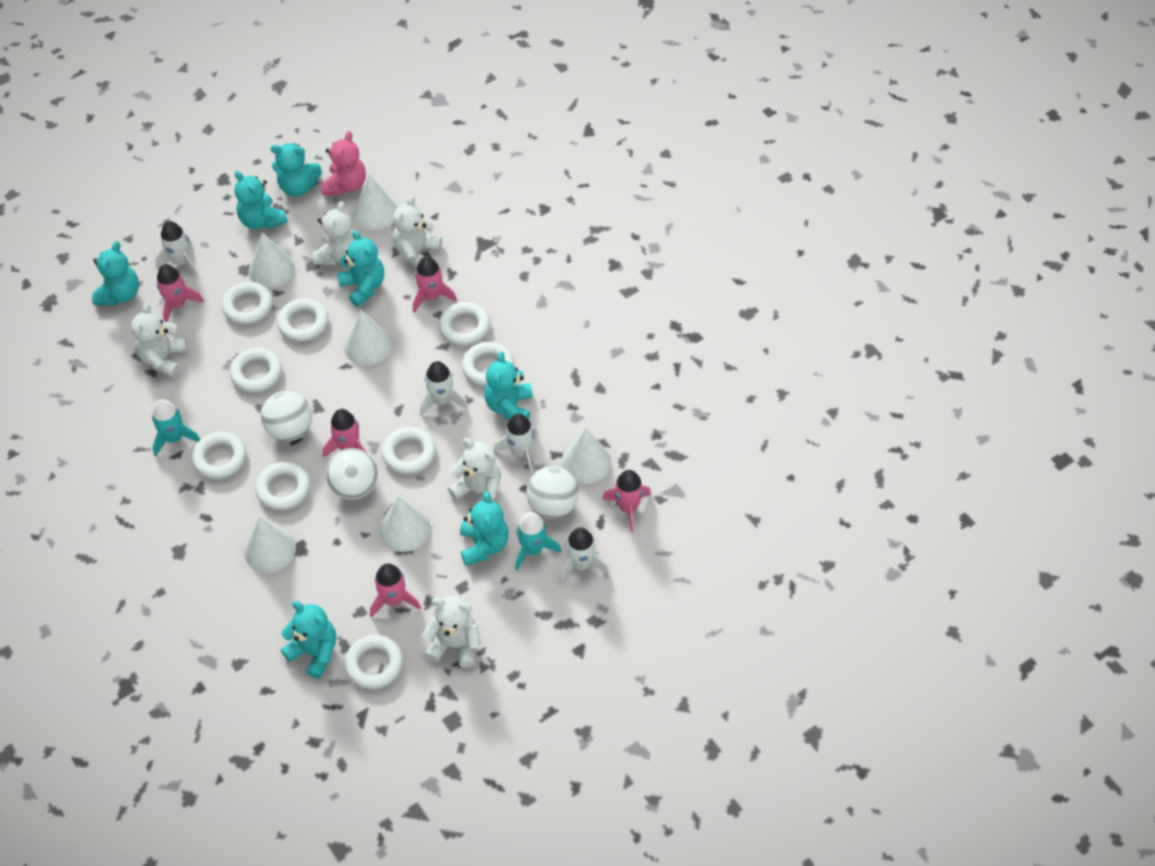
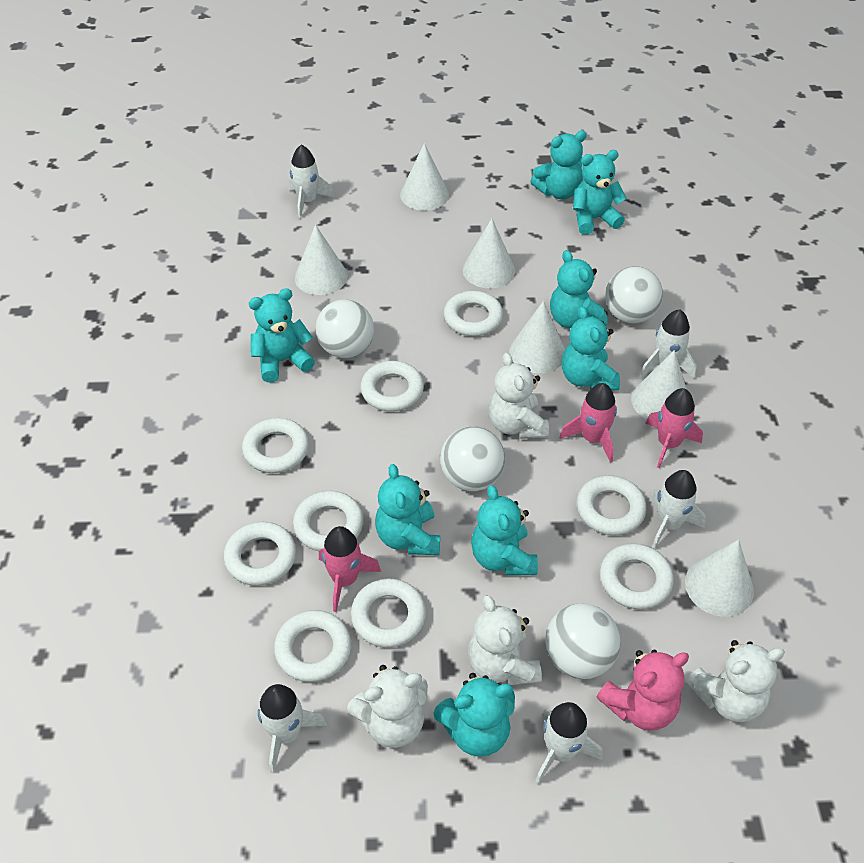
pink rocket: 5 -> 3
turquoise rocket: 2 -> 0
turquoise teddy bear: 7 -> 8
white ball: 3 -> 4
white rocket: 4 -> 5
white teddy bear: 5 -> 4

